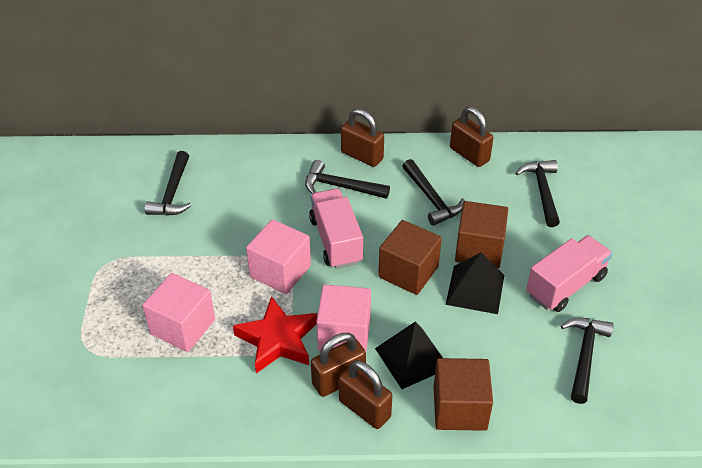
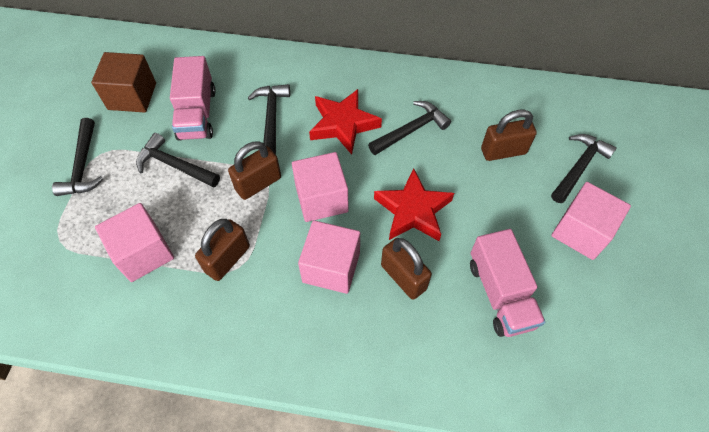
black pyramid: 2 -> 0
brown cube: 3 -> 1
pink cube: 3 -> 4
red star: 1 -> 2

